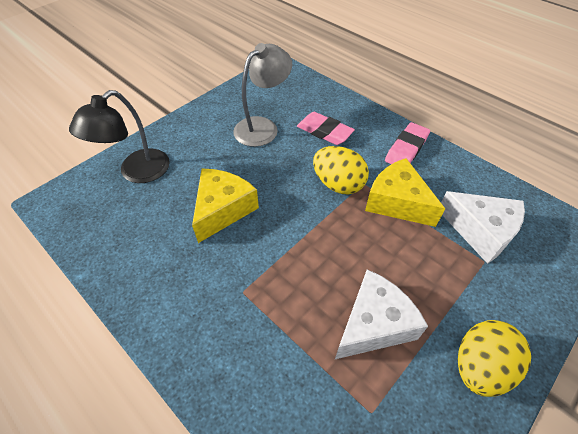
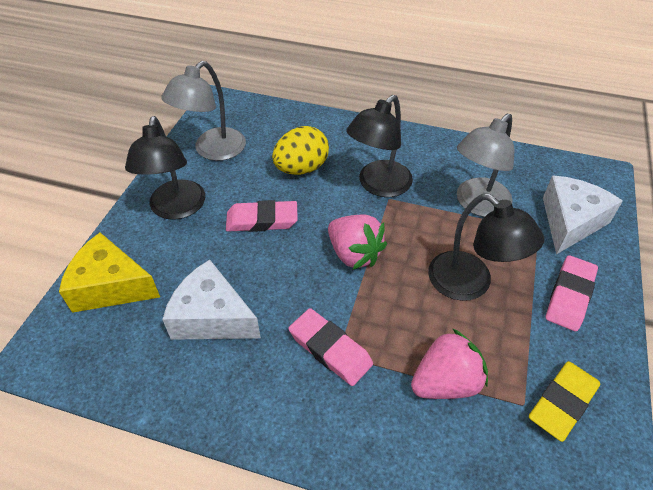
black lamp: 1 -> 3
grey lamp: 1 -> 2
pink eraser: 2 -> 3
pink strawberry: 0 -> 2
yellow cheese: 2 -> 1
yellow egg: 2 -> 1
yellow eraser: 0 -> 1

